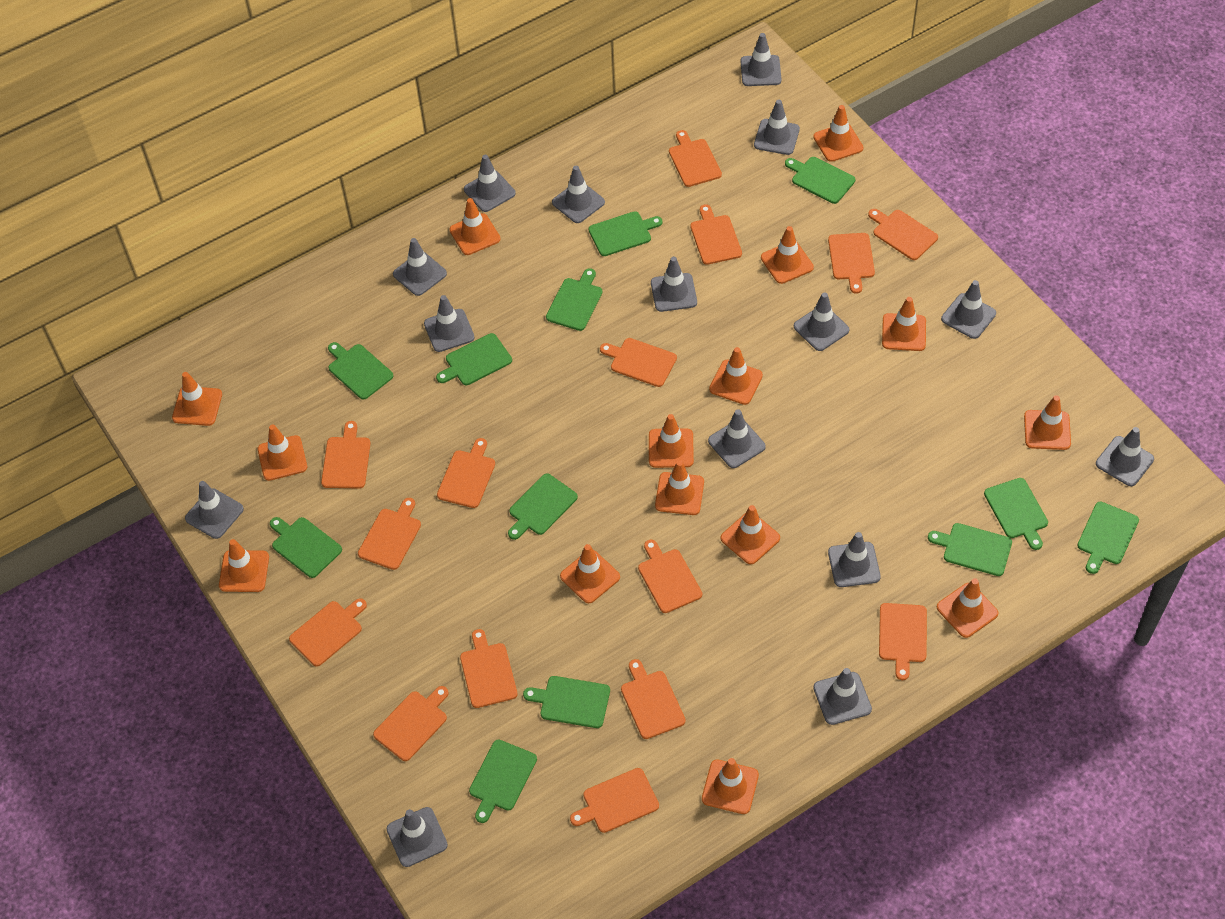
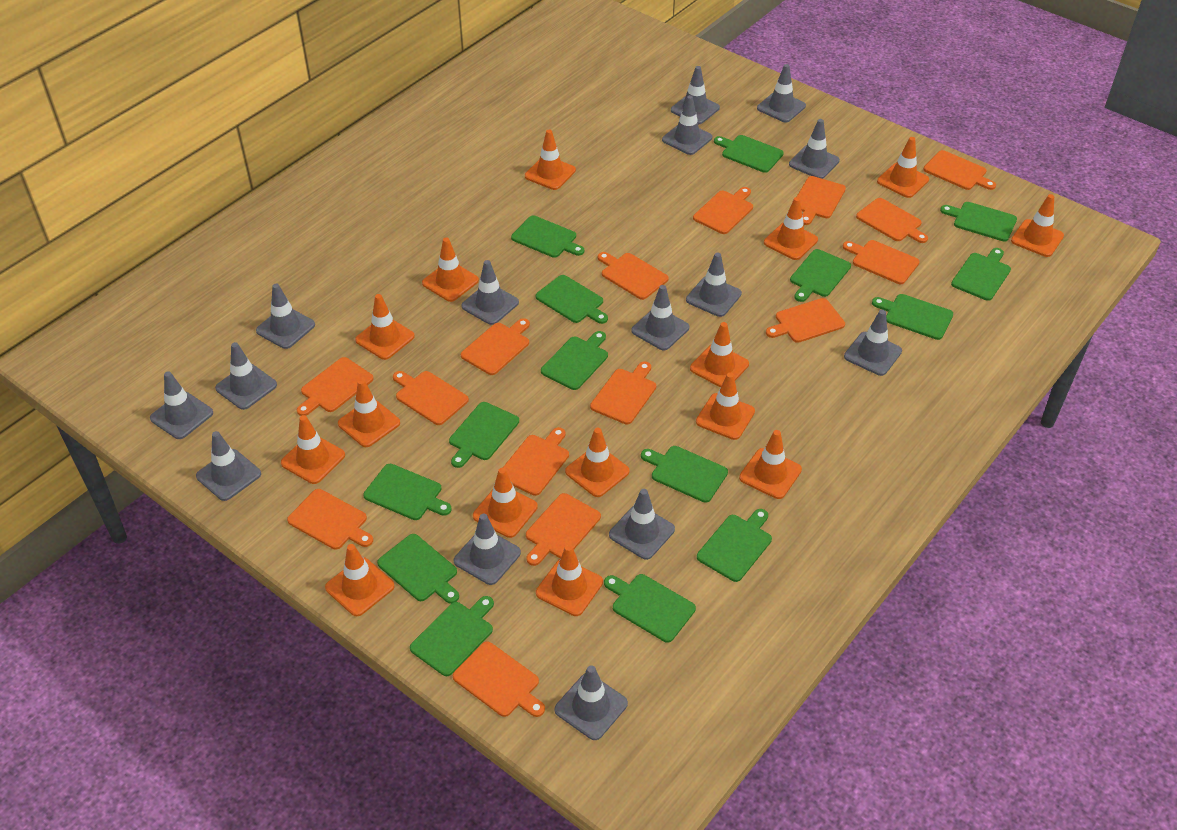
green cutting board: 12 -> 15

